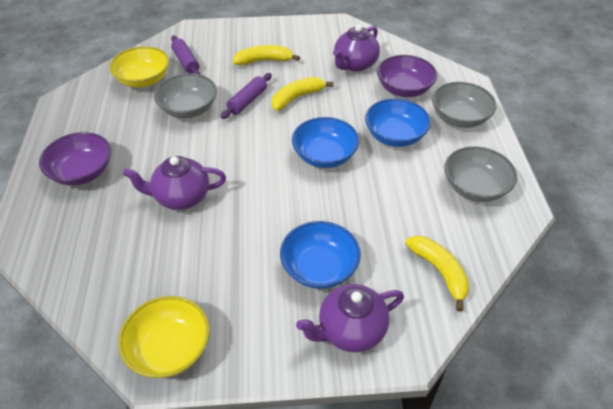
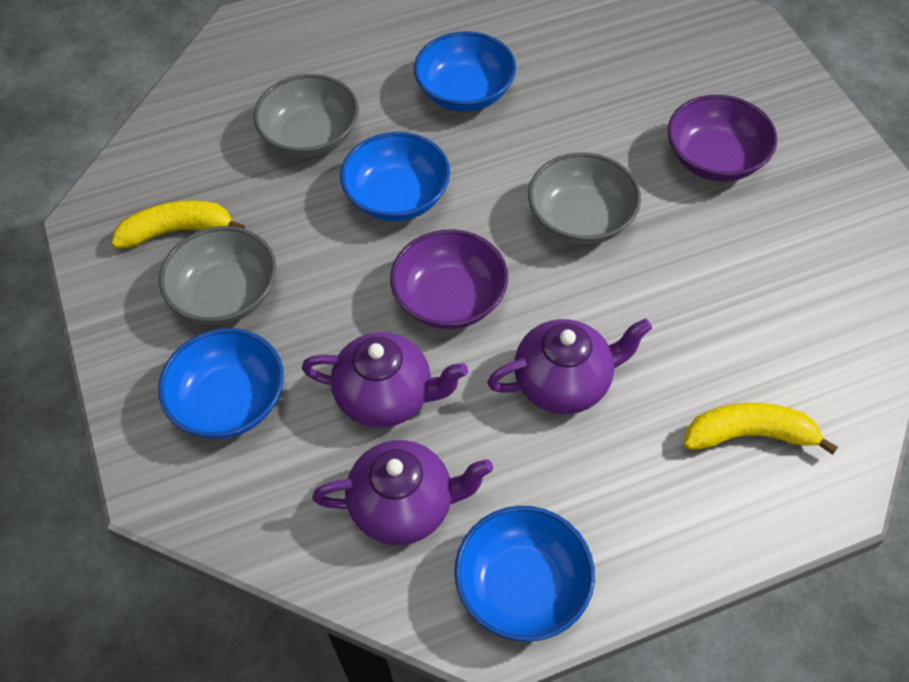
blue bowl: 3 -> 4
purple rolling pin: 2 -> 0
yellow banana: 3 -> 2
yellow bowl: 2 -> 0

